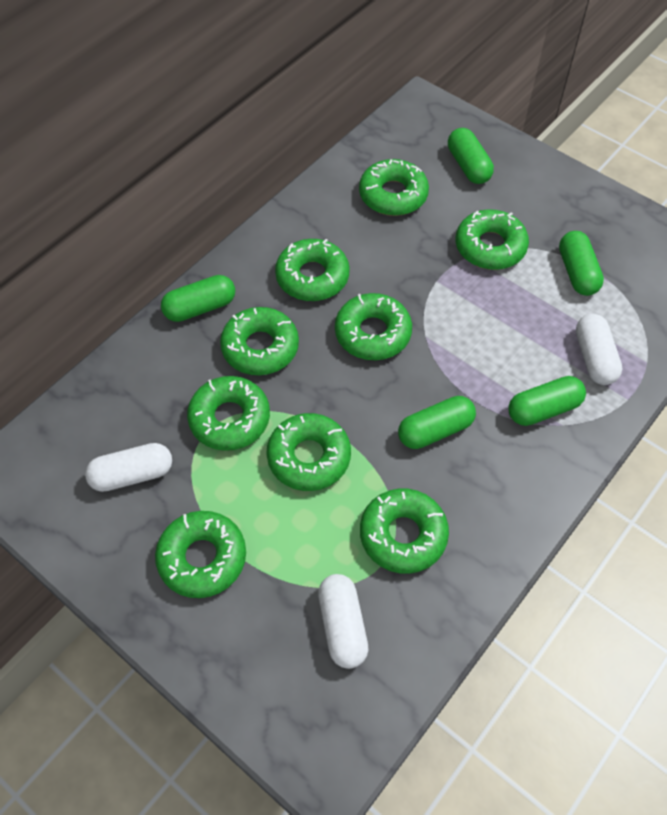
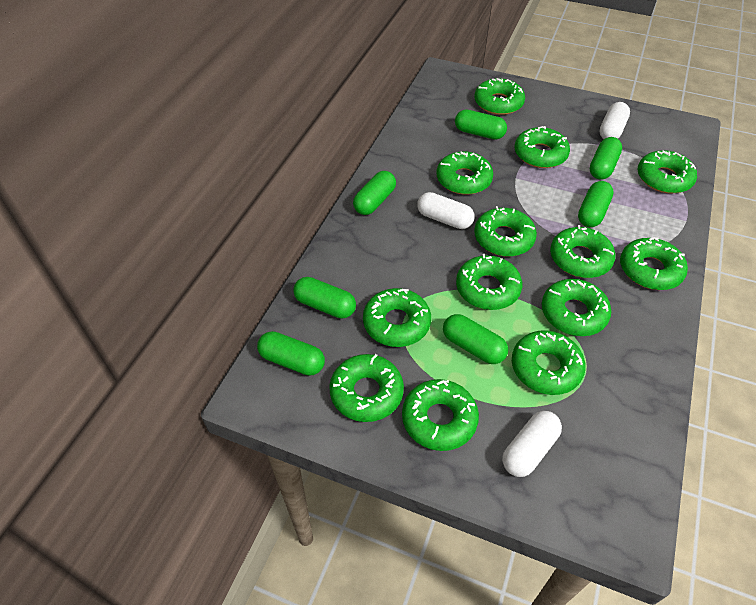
green capsule: 5 -> 7
green donut: 9 -> 13

